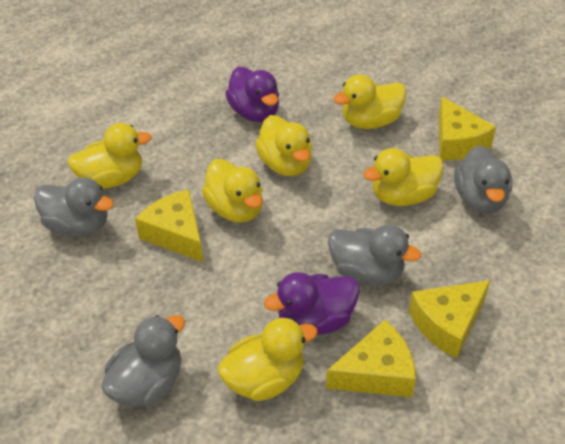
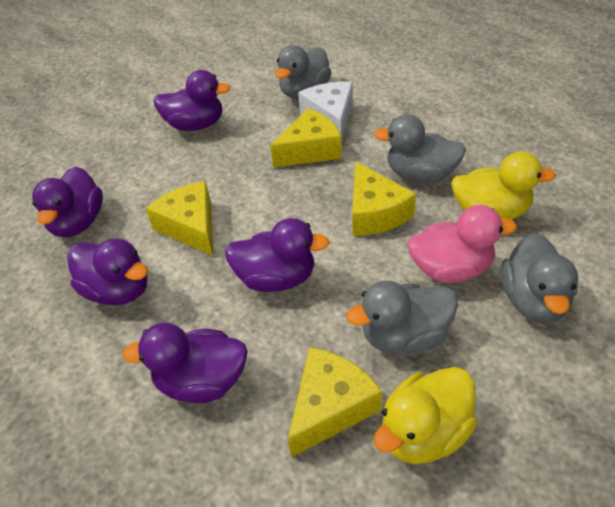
pink duck: 0 -> 1
purple duck: 2 -> 5
white cheese: 0 -> 1
yellow duck: 6 -> 2

